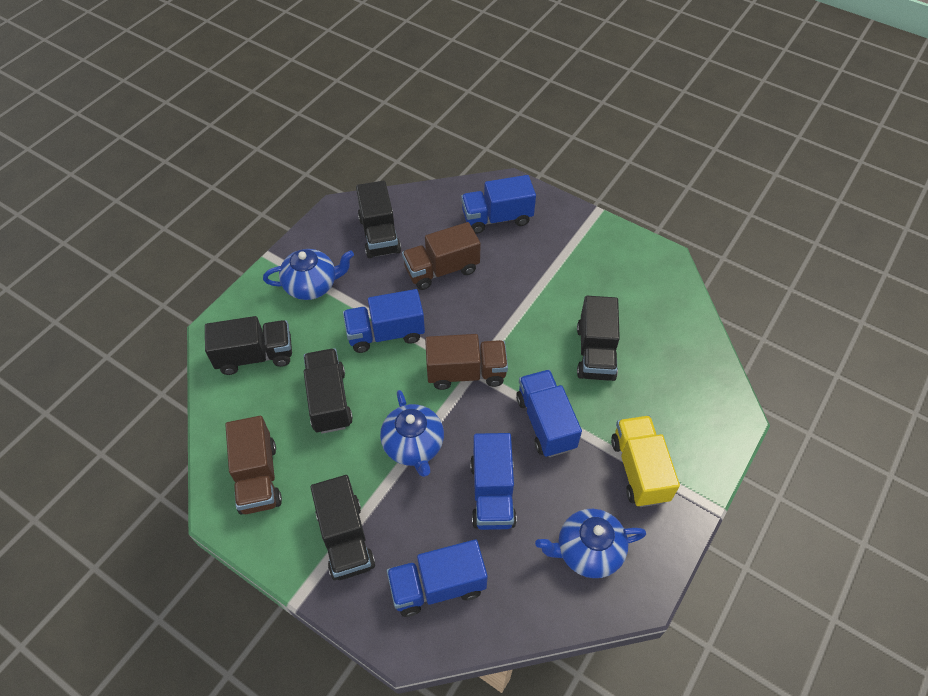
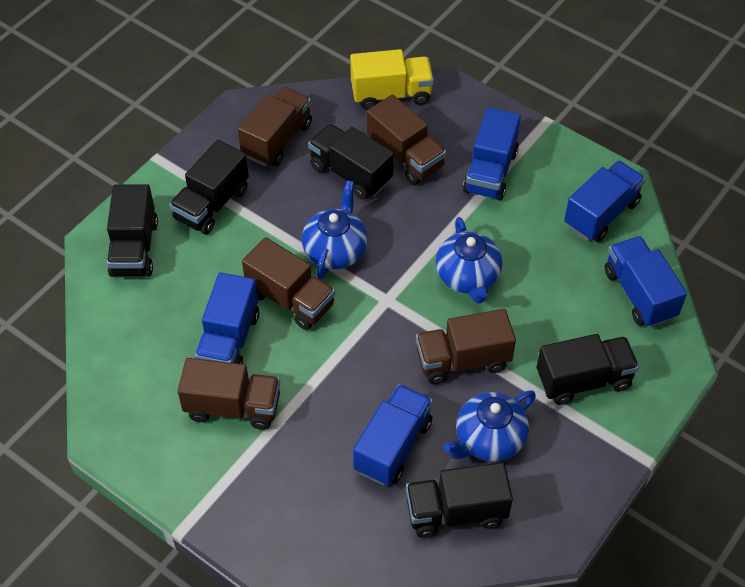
brown truck: 3 -> 5

